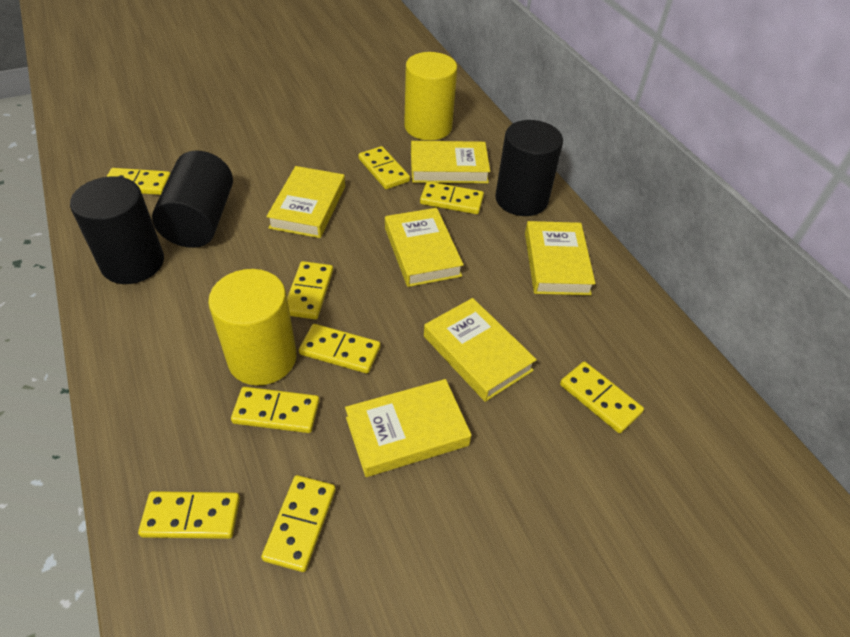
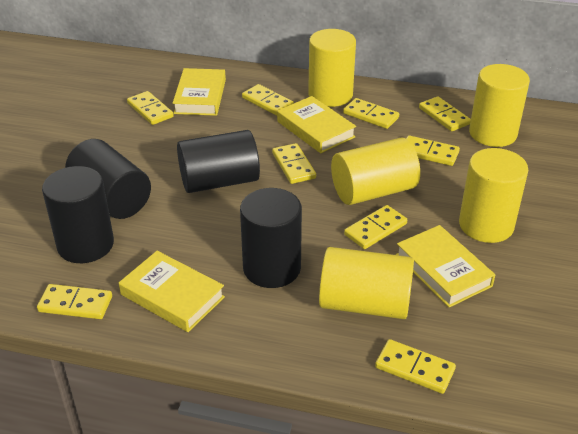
black cylinder: 3 -> 4
yellow book: 6 -> 4
yellow cylinder: 2 -> 5

